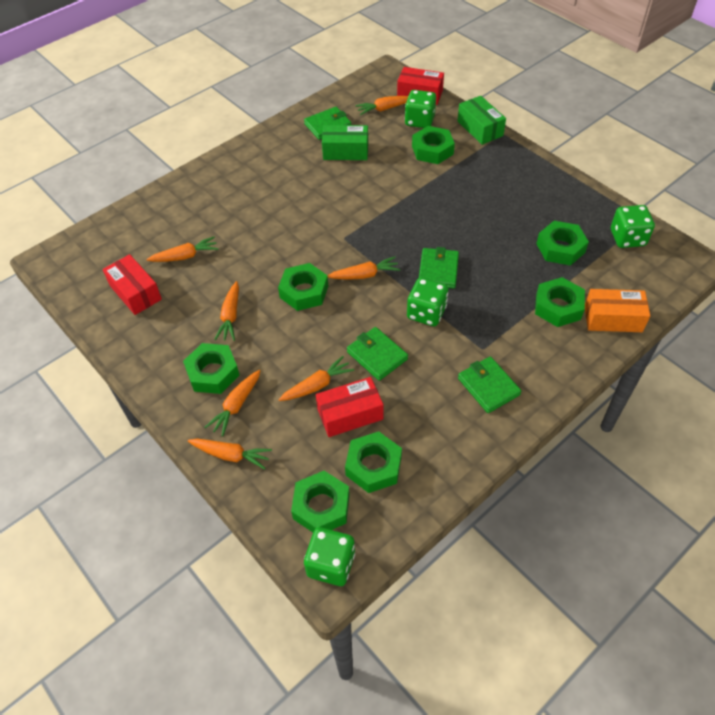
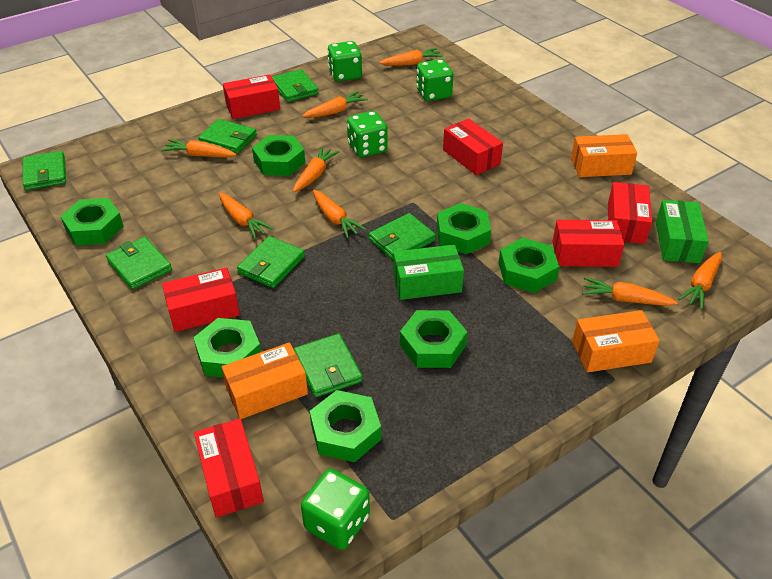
green wallet: 4 -> 7
orange box: 1 -> 3
orange carrot: 7 -> 8
red box: 3 -> 6

